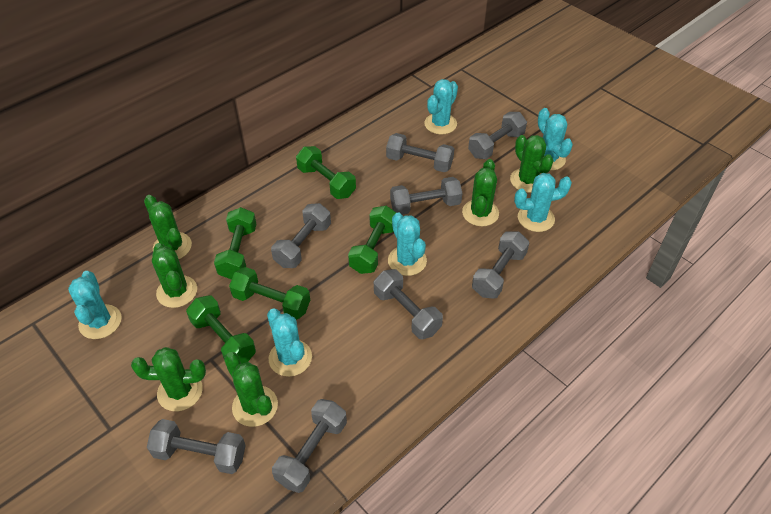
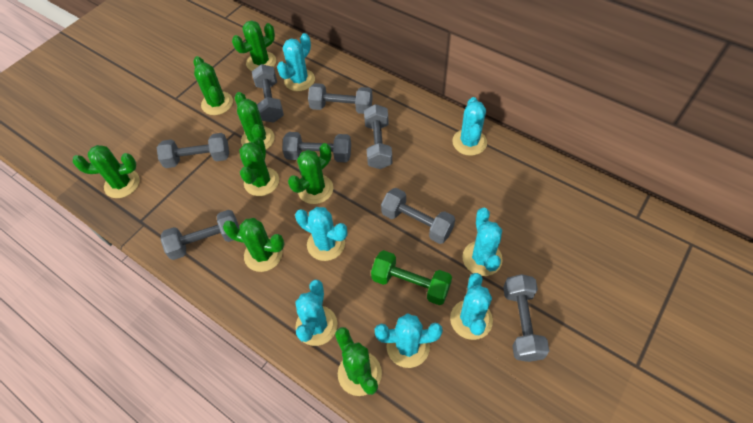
green cactus: 6 -> 8
green dumbbell: 5 -> 1
turquoise cactus: 6 -> 7

